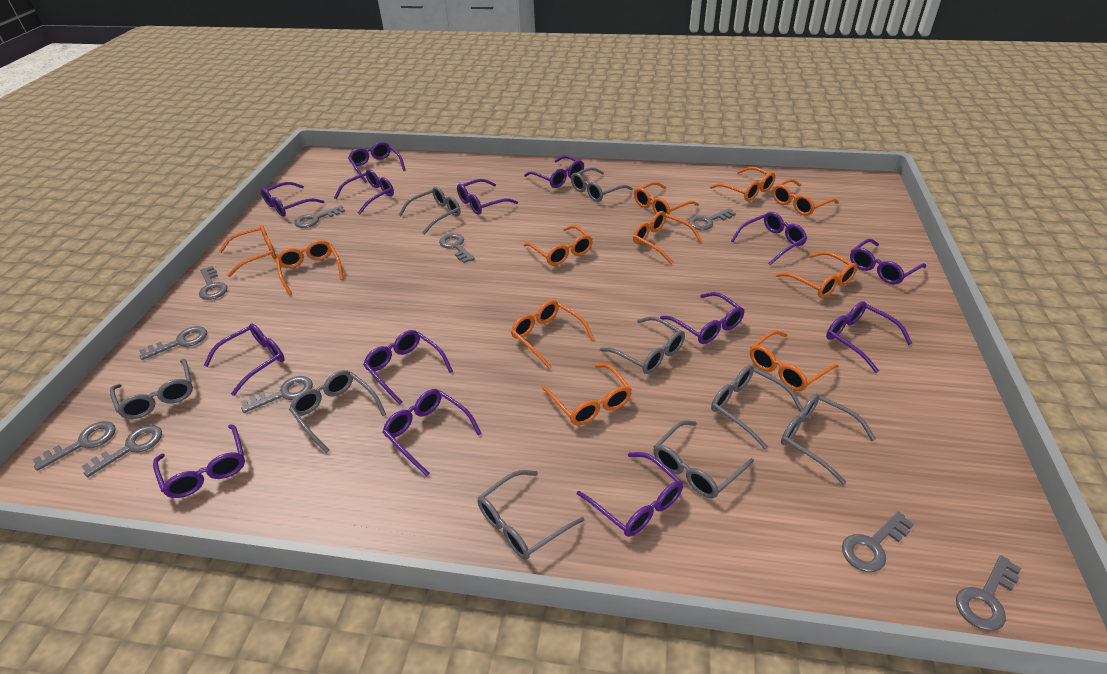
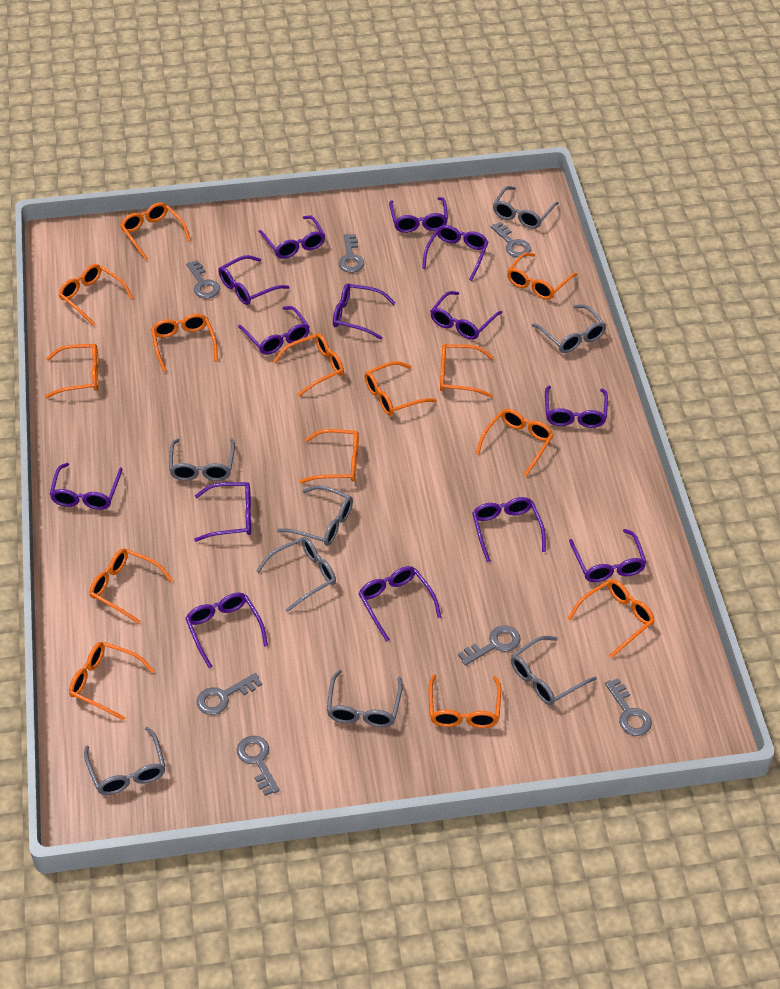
grey glasses: 9 -> 8
grey key: 10 -> 7
orange glasses: 11 -> 14

